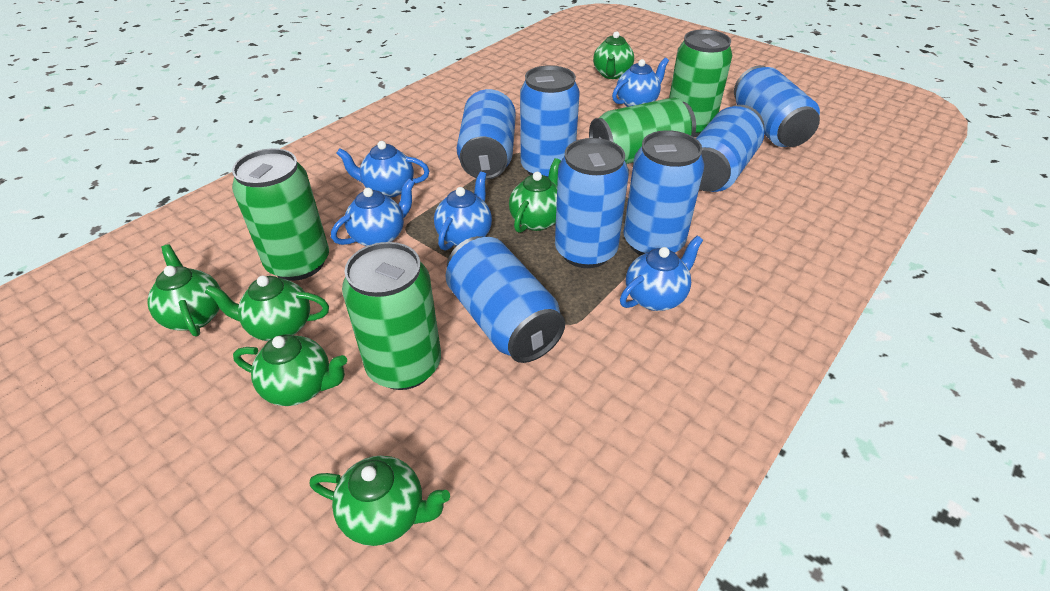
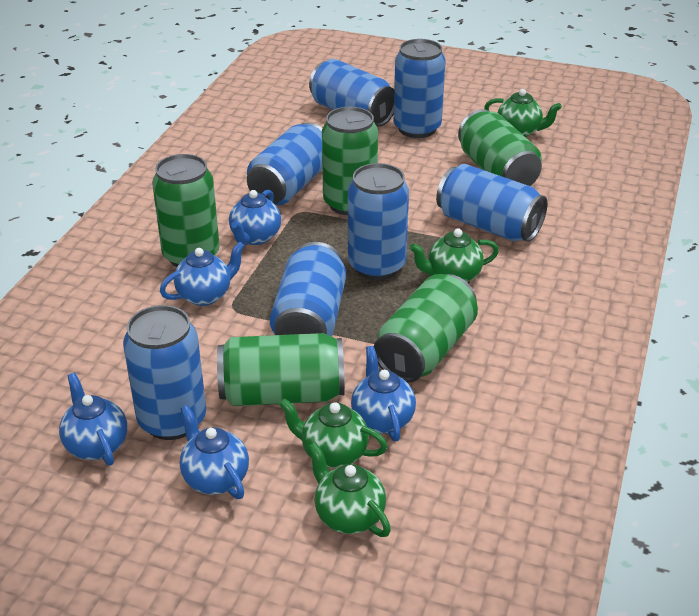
green can: 4 -> 5
green teapot: 6 -> 4

